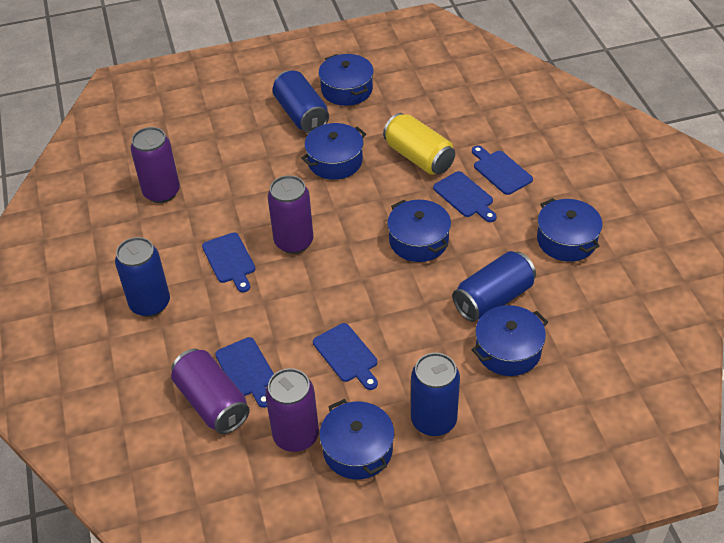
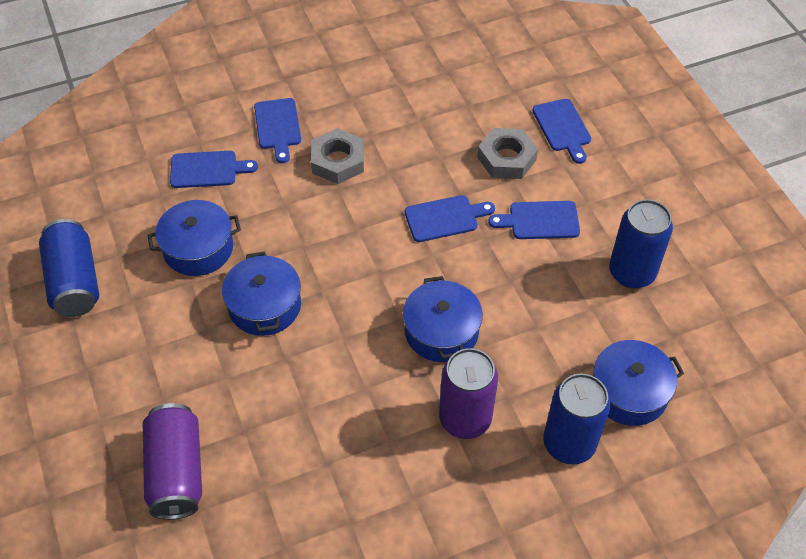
blue can: 4 -> 3
blue pot: 6 -> 4
grey nut: 0 -> 2
purple can: 4 -> 2
yellow can: 1 -> 0

